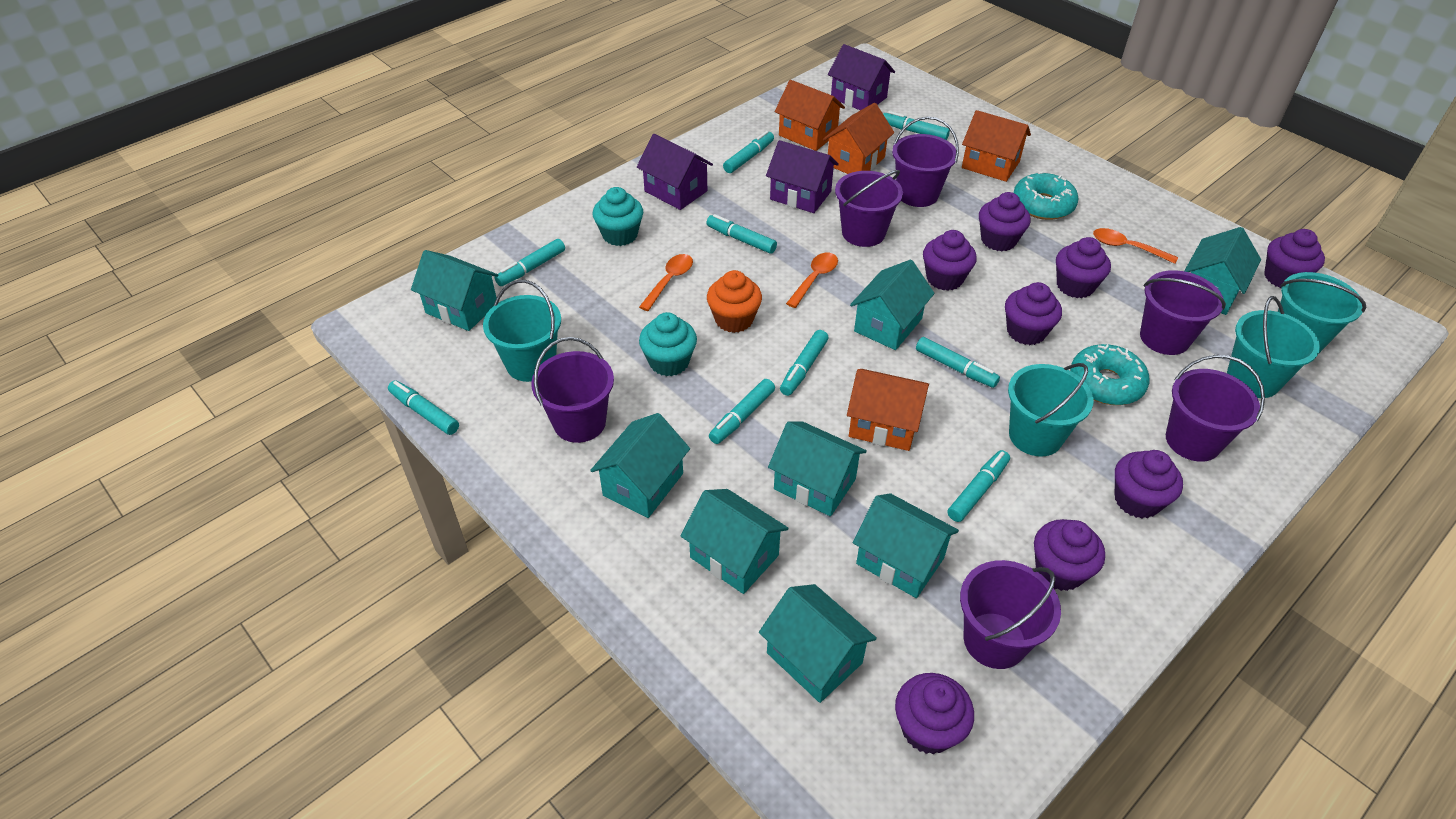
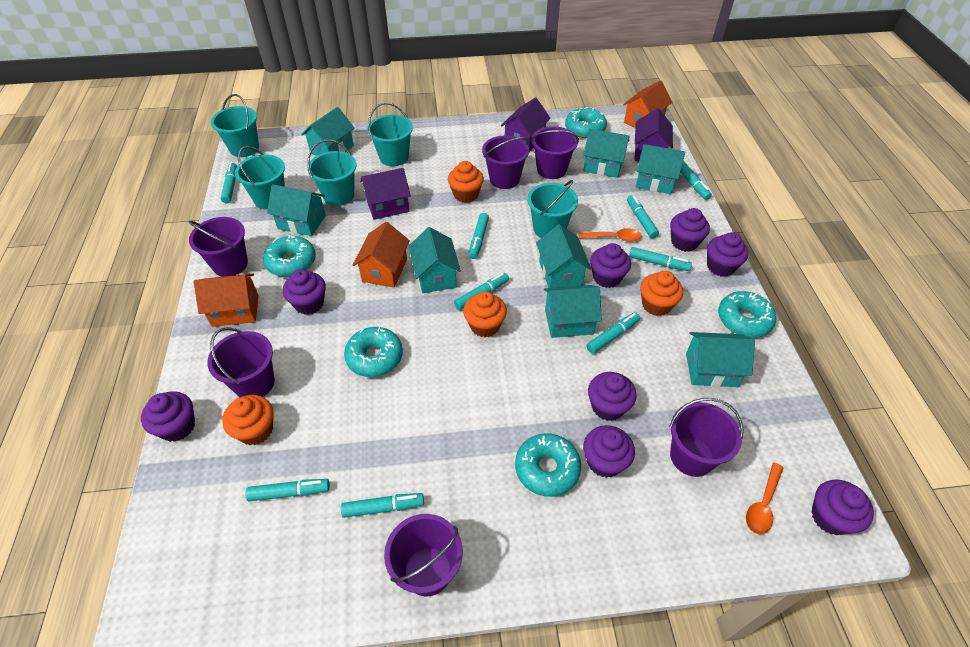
orange cupcake: 1 -> 4
orange house: 4 -> 3
orange spoon: 3 -> 2
turquoise bucket: 4 -> 5
turquoise cupcake: 2 -> 0
turquoise donut: 2 -> 5

